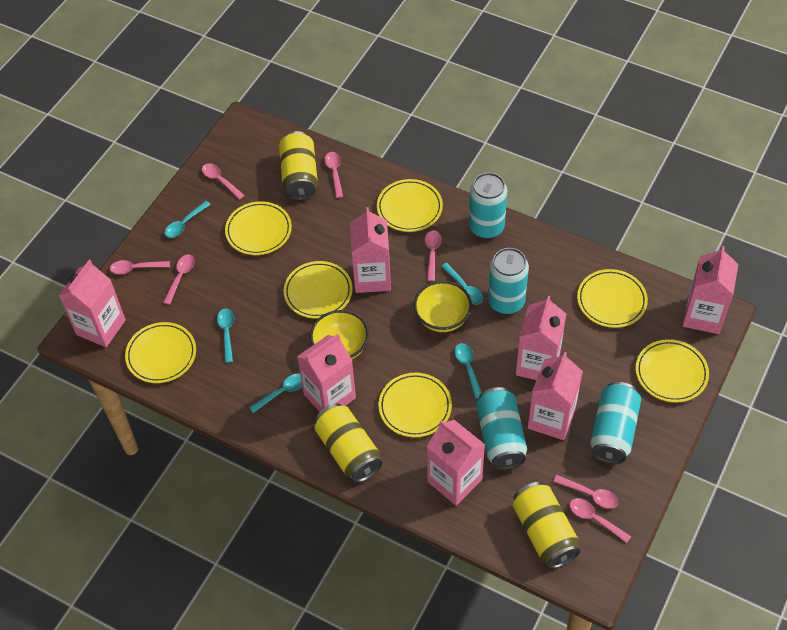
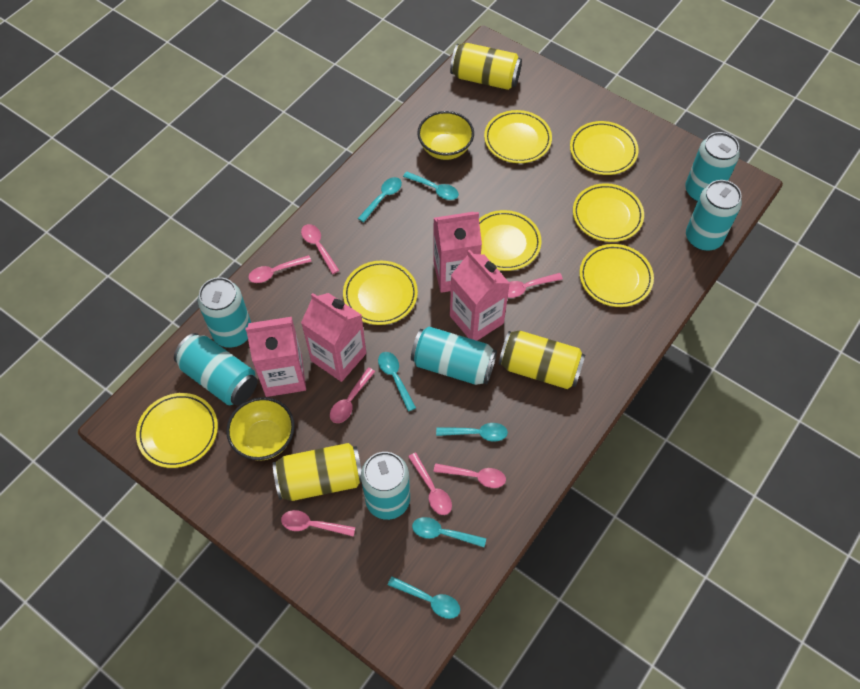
pink carton: 7 -> 4
turquoise can: 4 -> 6
turquoise spoon: 5 -> 6

